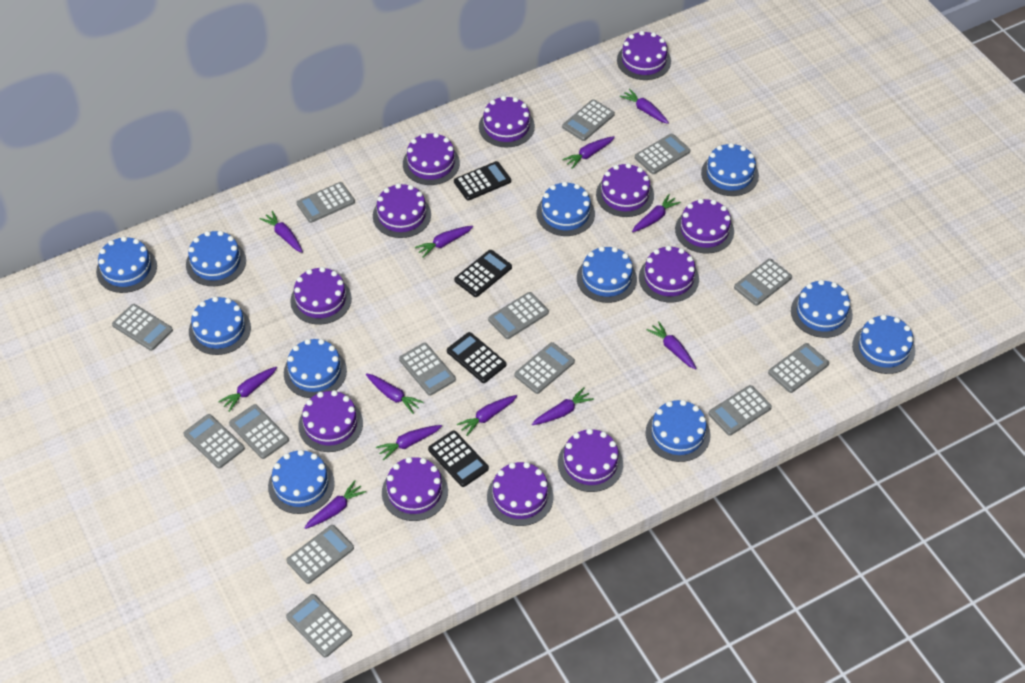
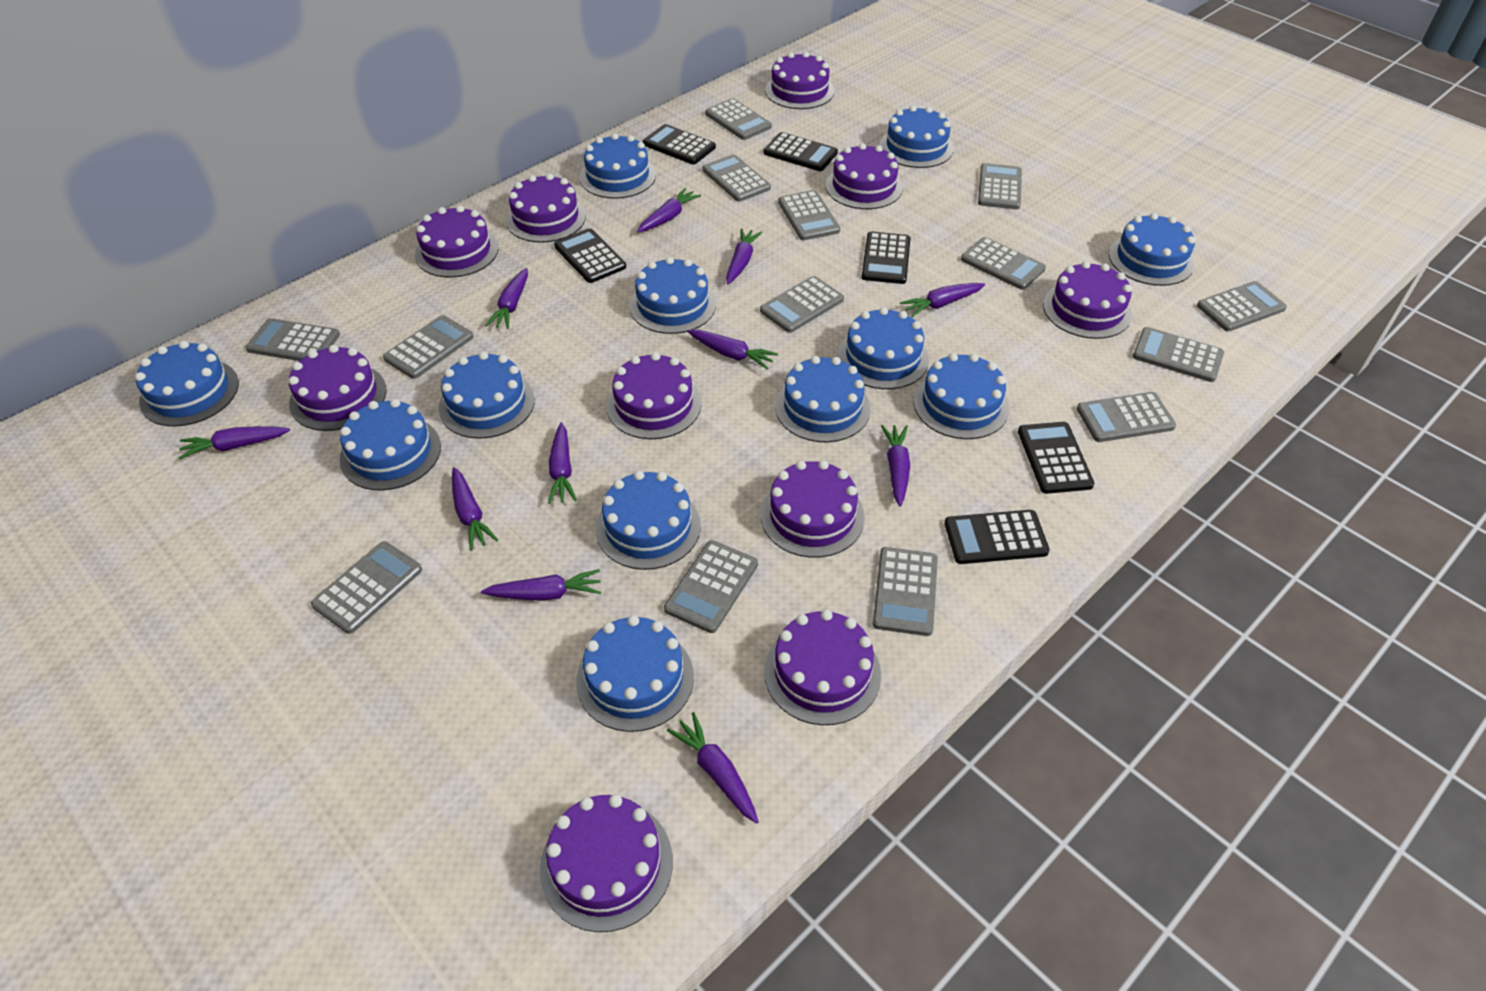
black calculator: 4 -> 6
blue cake: 11 -> 12
purple cake: 12 -> 10
purple carrot: 12 -> 11

